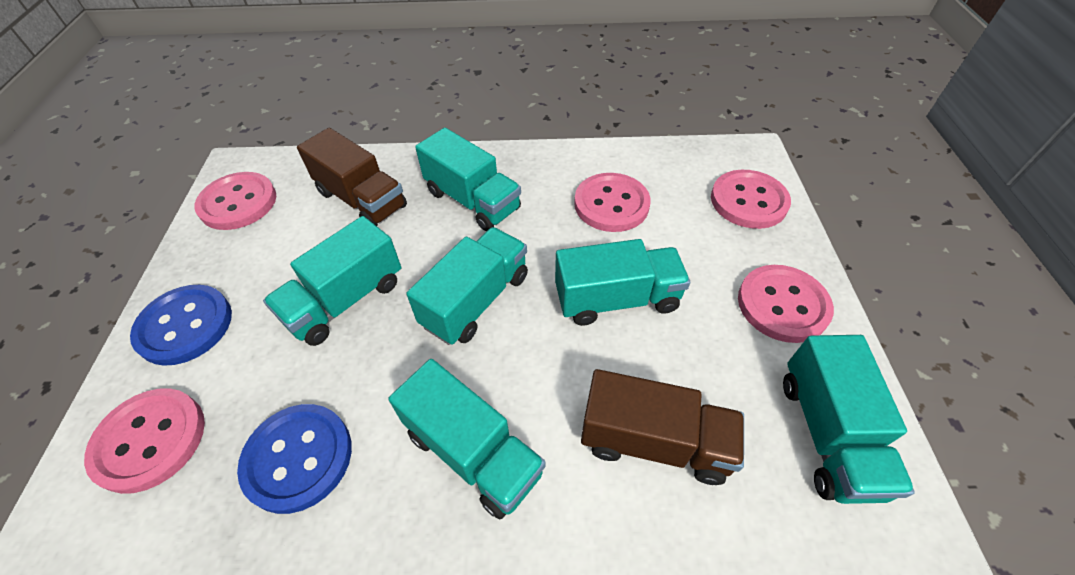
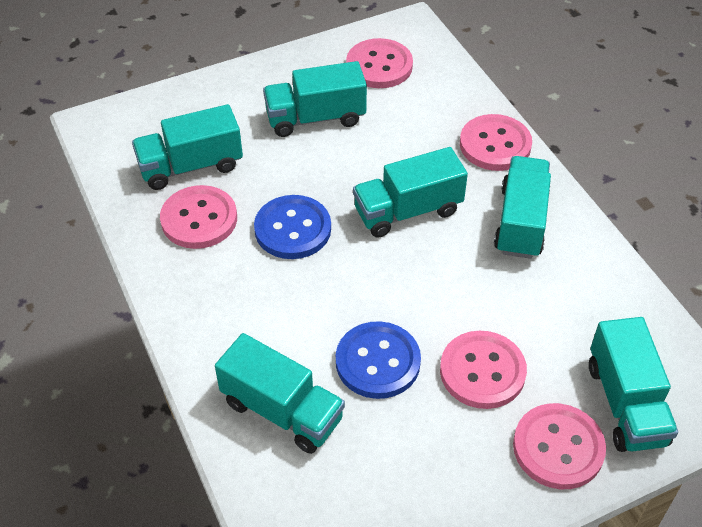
brown truck: 2 -> 0

